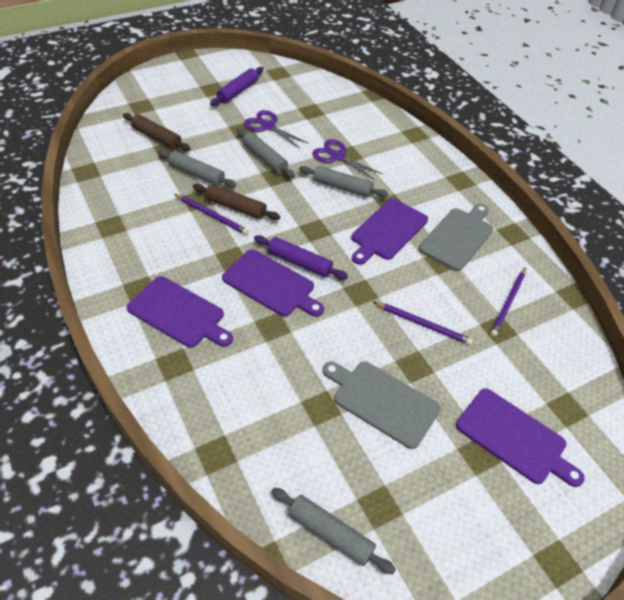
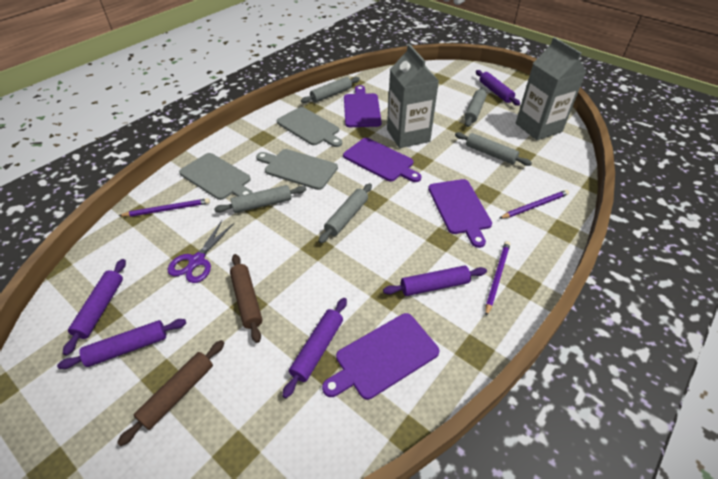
grey carton: 0 -> 2
grey cutting board: 2 -> 3
grey rolling pin: 4 -> 5
purple rolling pin: 2 -> 5
purple scissors: 2 -> 1

